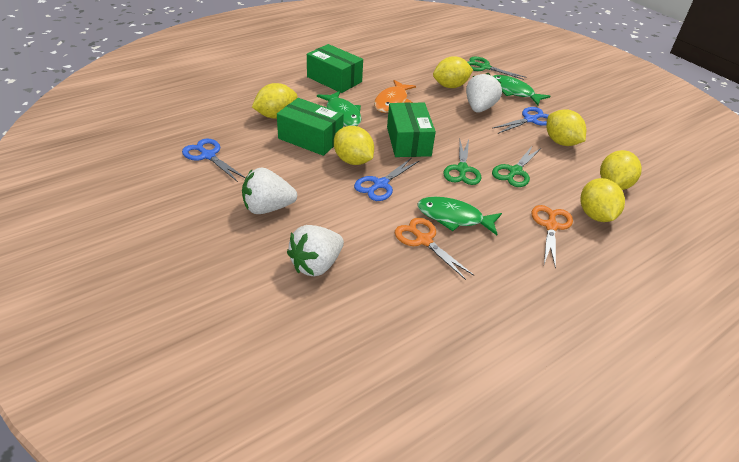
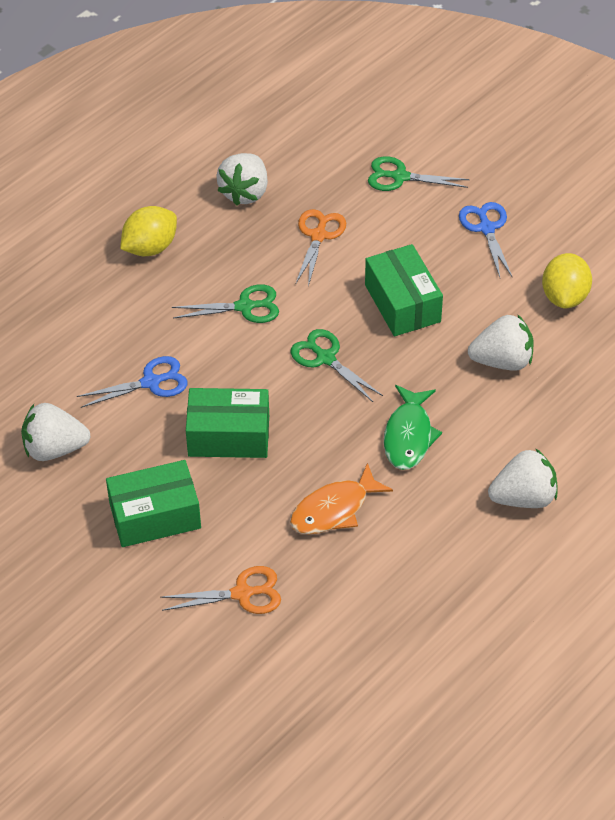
blue scissors: 3 -> 2
green fish: 3 -> 1
white strawberry: 3 -> 4
yellow lemon: 6 -> 2

